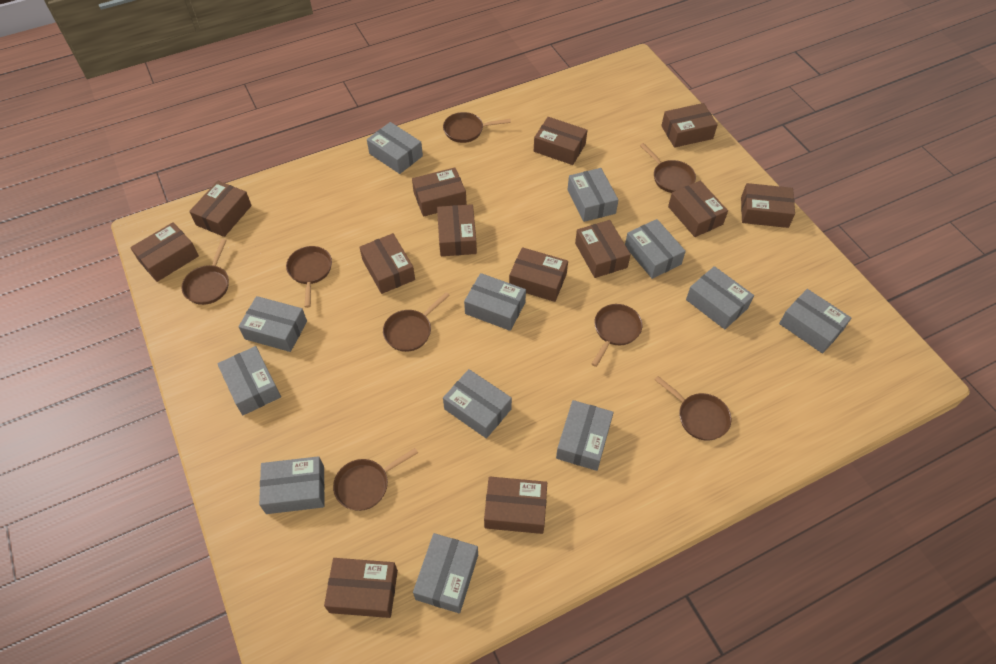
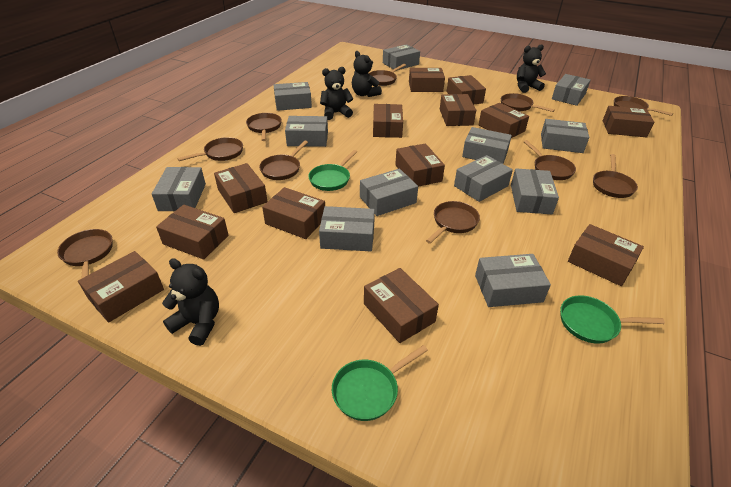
black teddy bear: 0 -> 4
brown pan: 8 -> 10
green pan: 0 -> 3

